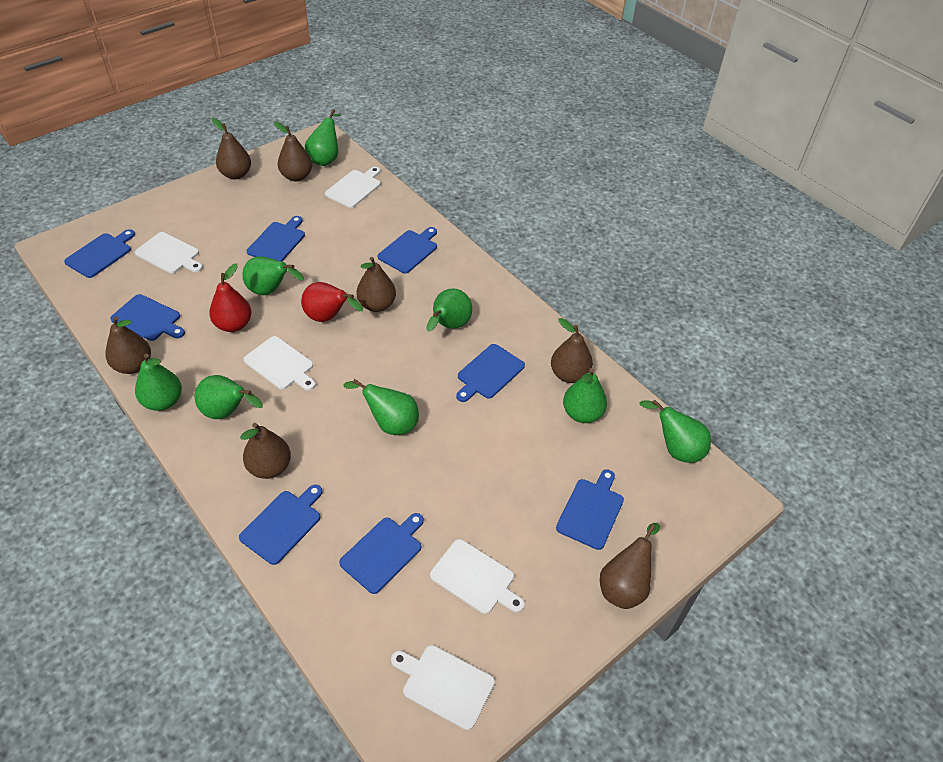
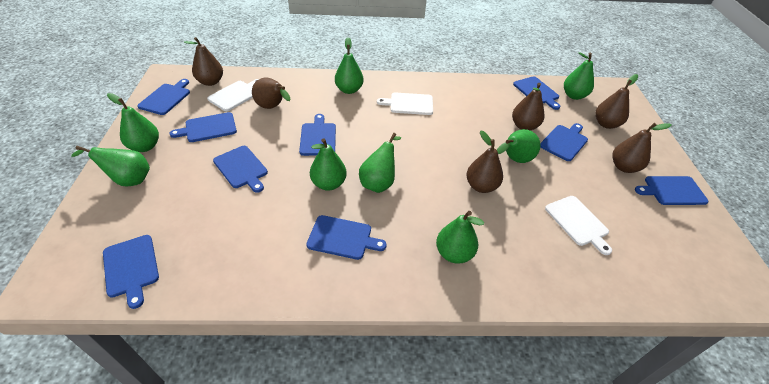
blue cutting board: 8 -> 9
brown pear: 7 -> 6
red pear: 2 -> 0
white cutting board: 5 -> 3

